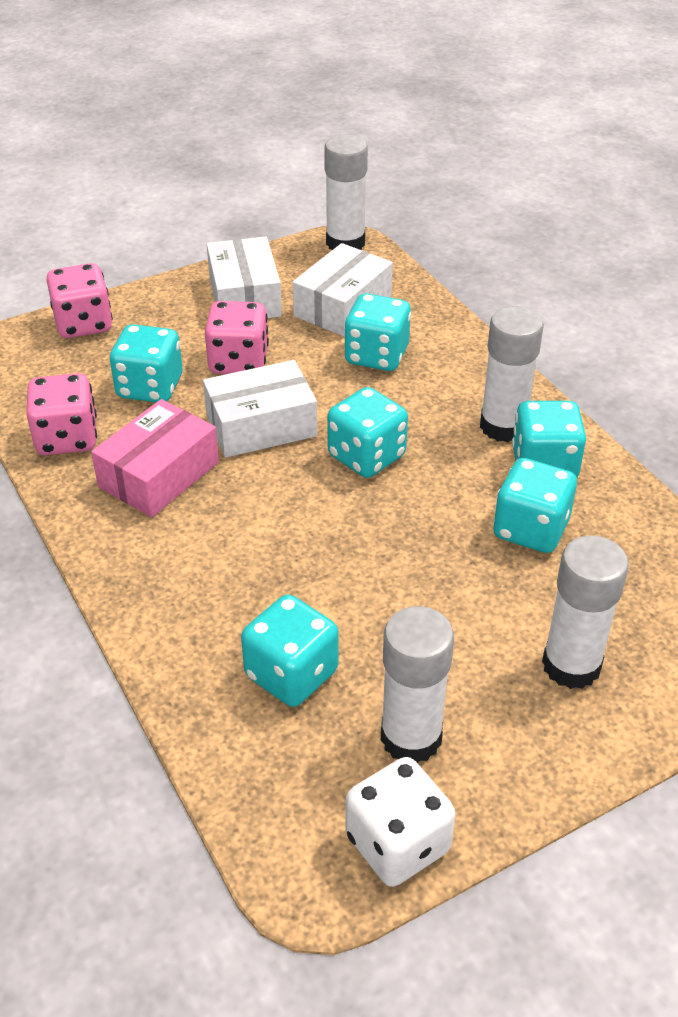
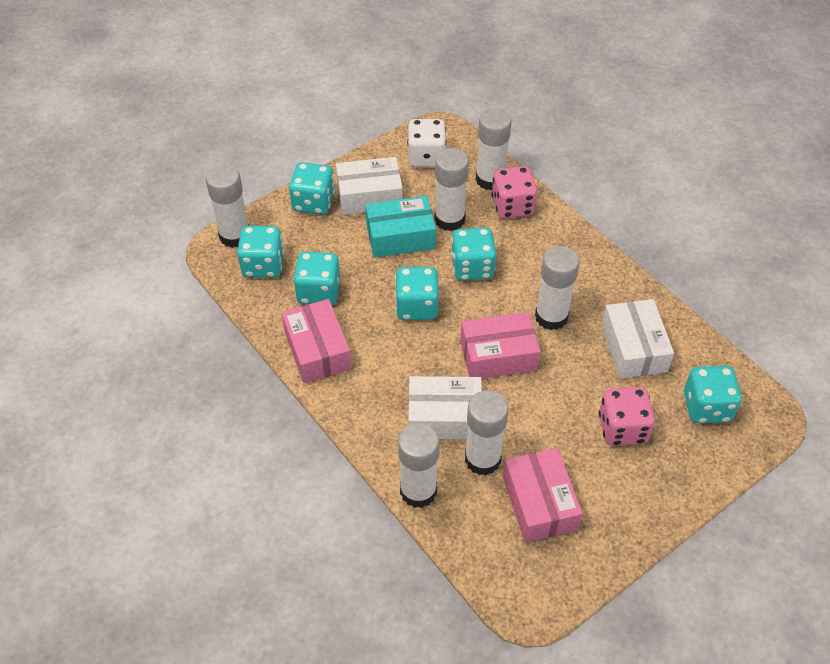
pink box: 1 -> 3
pink dice: 3 -> 2
turquoise box: 0 -> 1
white glue stick: 4 -> 6

